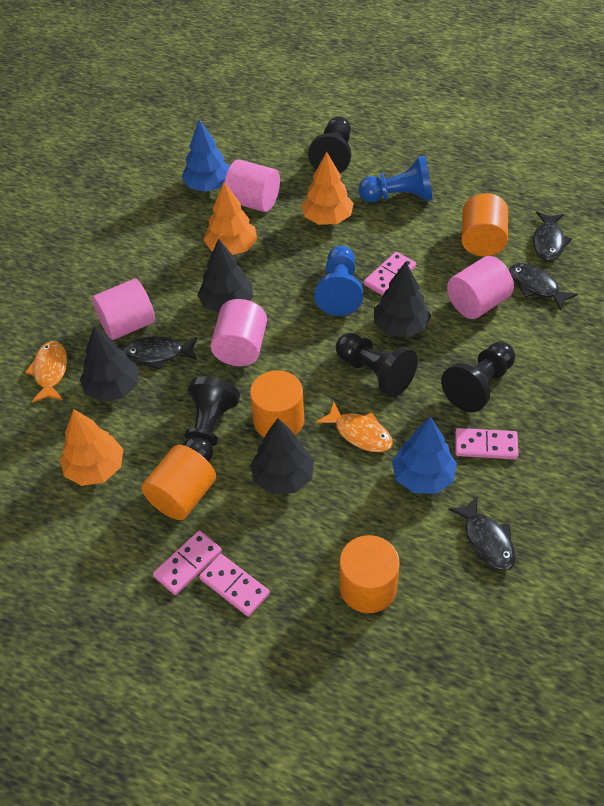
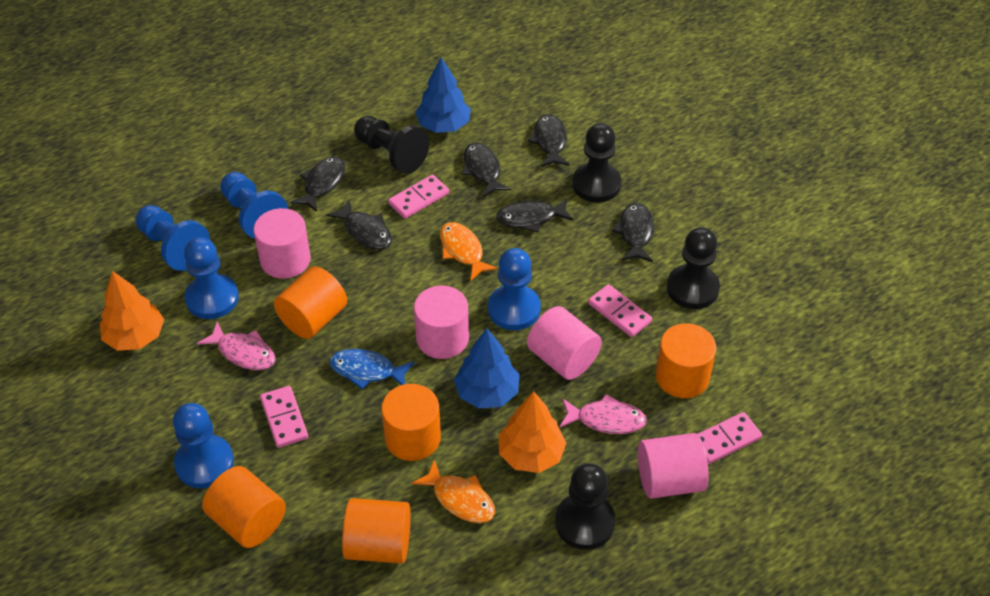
black fish: 4 -> 6
black tree: 4 -> 0
blue fish: 0 -> 1
blue pawn: 2 -> 5
orange cylinder: 4 -> 5
orange tree: 3 -> 2
pink fish: 0 -> 2

